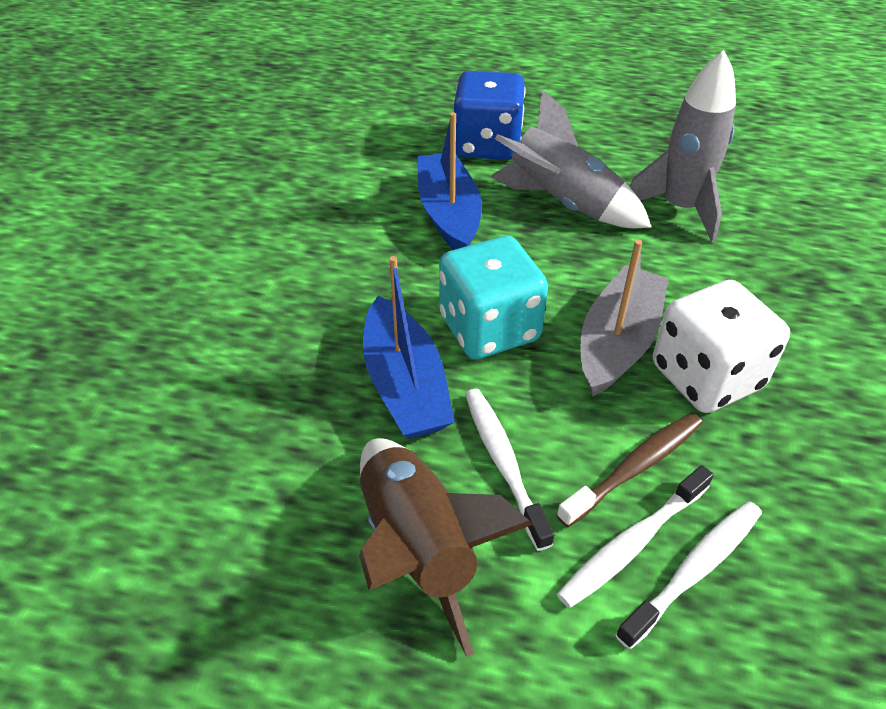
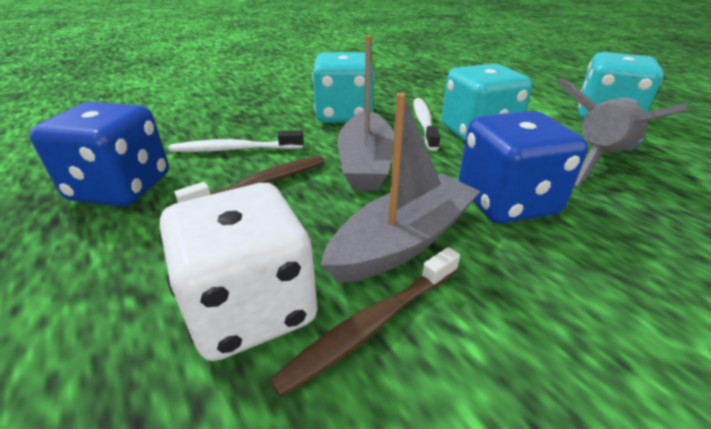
blue boat: 2 -> 0
blue dice: 1 -> 2
brown rocket: 1 -> 0
brown toothbrush: 1 -> 2
grey boat: 1 -> 2
grey rocket: 2 -> 1
turquoise dice: 1 -> 3
white toothbrush: 3 -> 2

